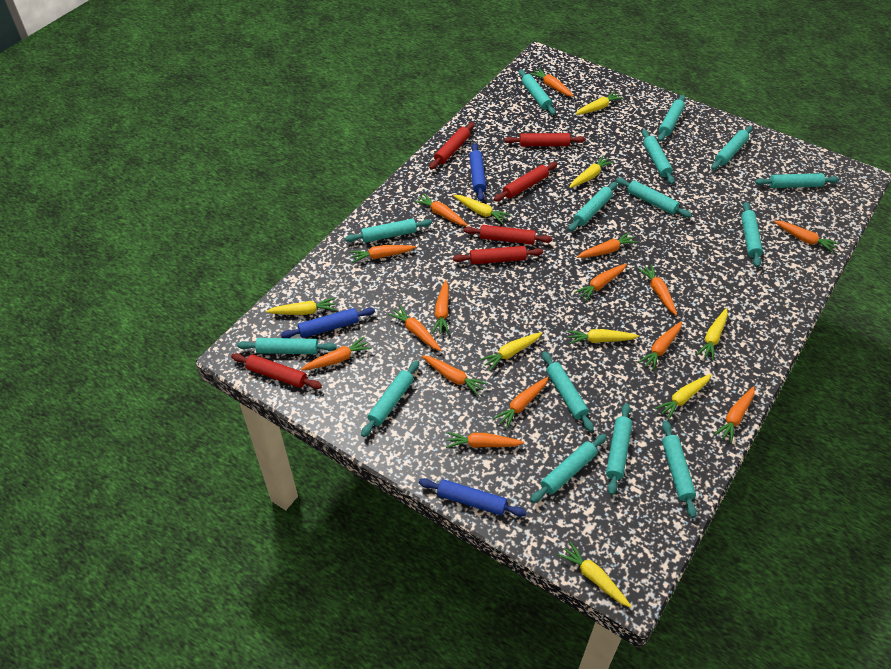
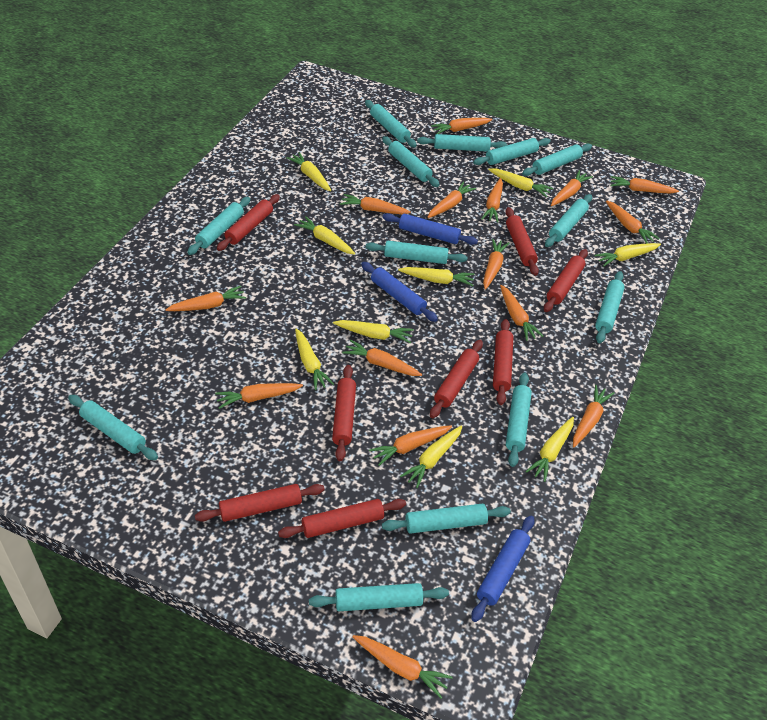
red rolling pin: 6 -> 8
turquoise rolling pin: 15 -> 13

